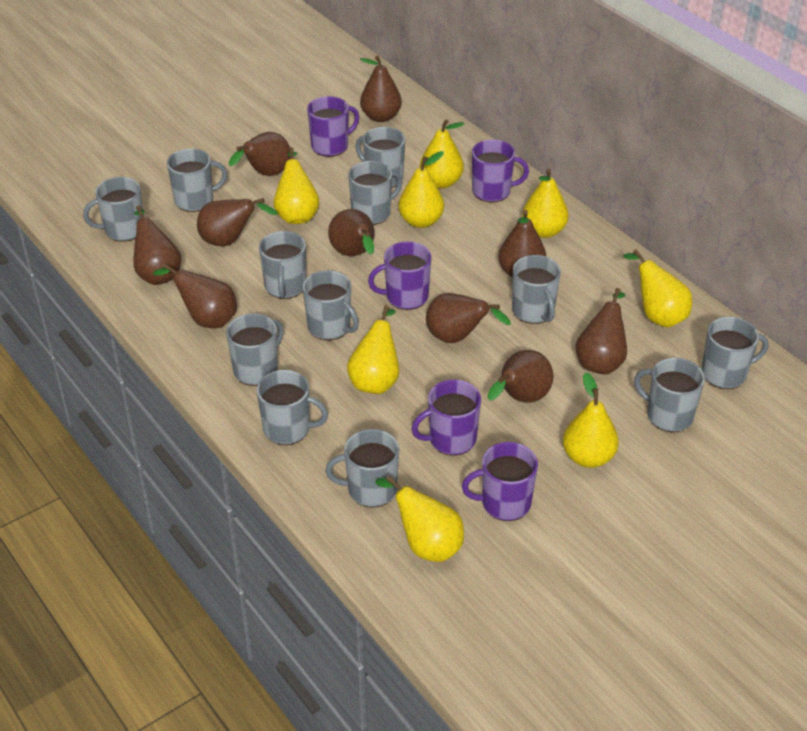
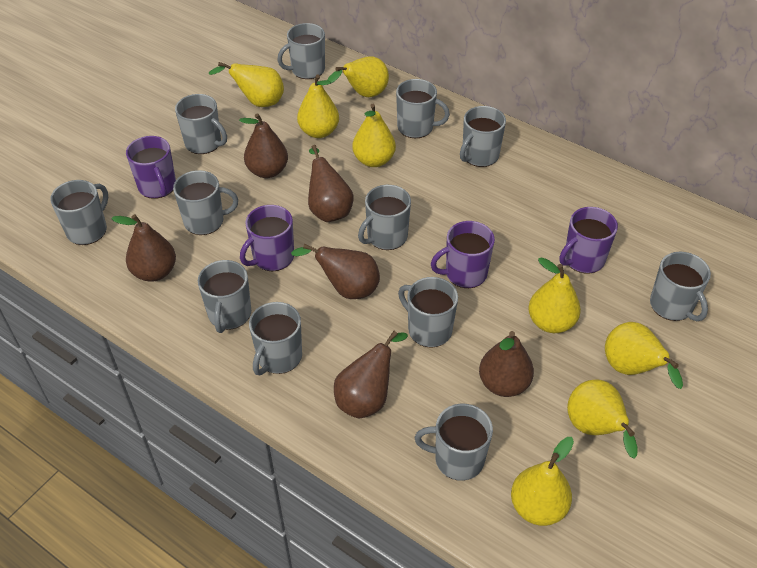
brown pear: 10 -> 6
purple mug: 5 -> 4

